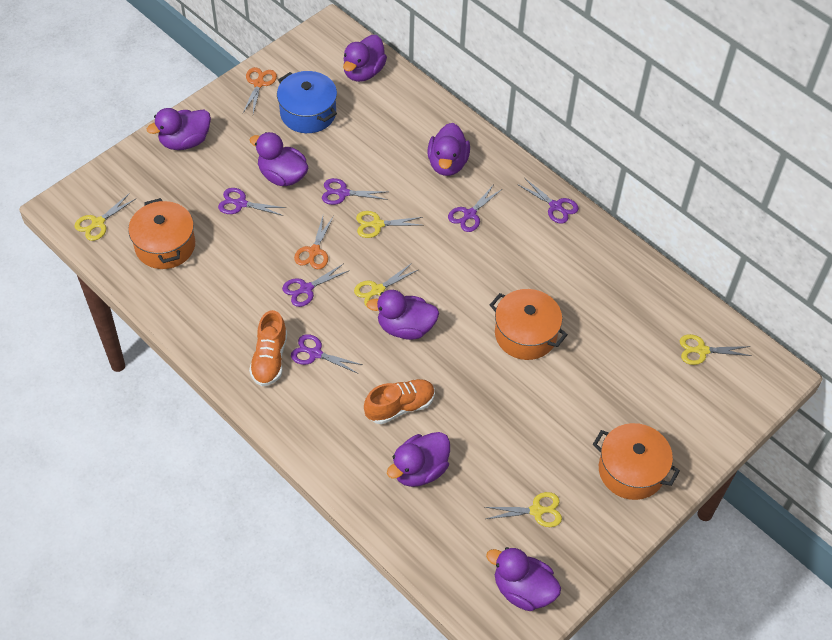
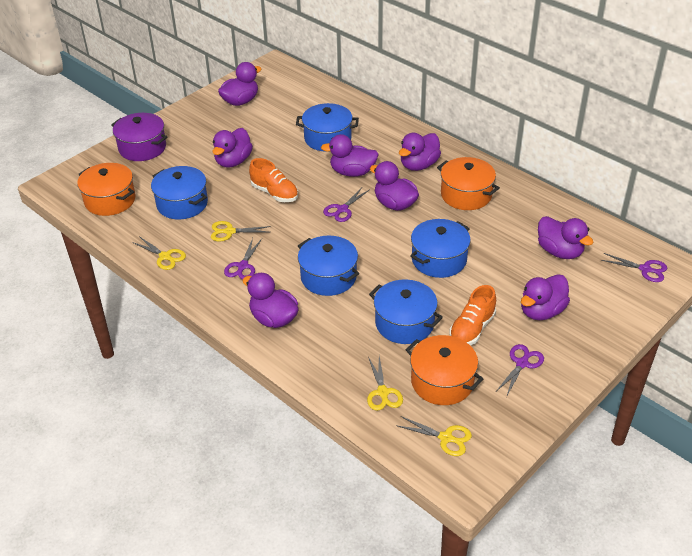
blue pot: 1 -> 5
orange scissors: 2 -> 0
purple duck: 7 -> 8
purple pot: 0 -> 1
purple scissors: 6 -> 4
yellow scissors: 5 -> 4

